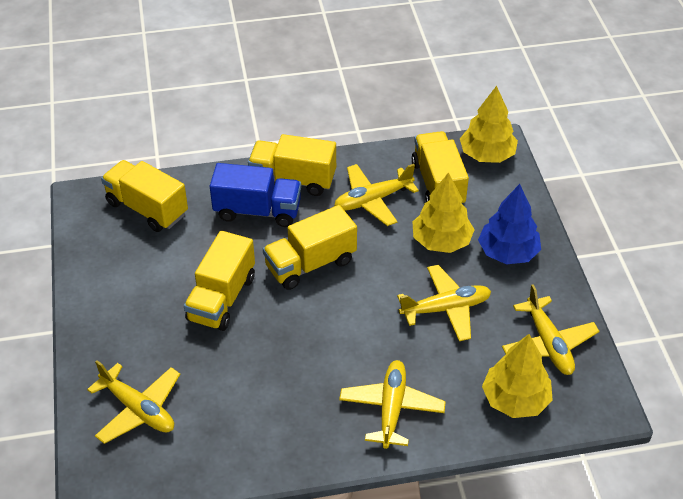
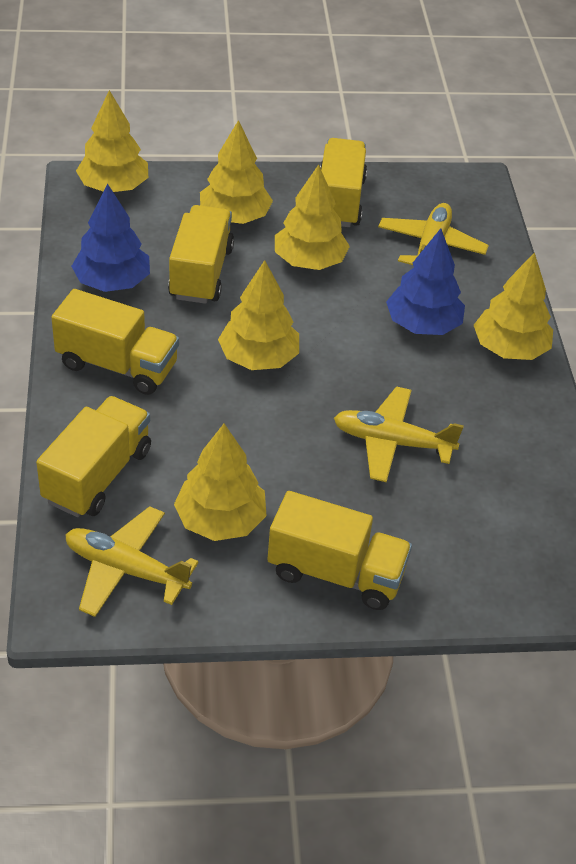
blue tree: 1 -> 2
blue truck: 1 -> 0
yellow plane: 5 -> 3
yellow tree: 3 -> 6

